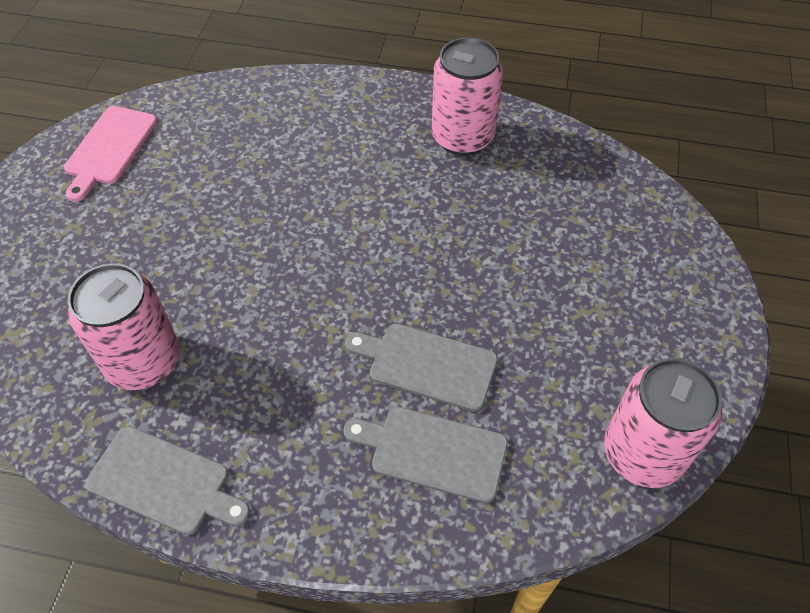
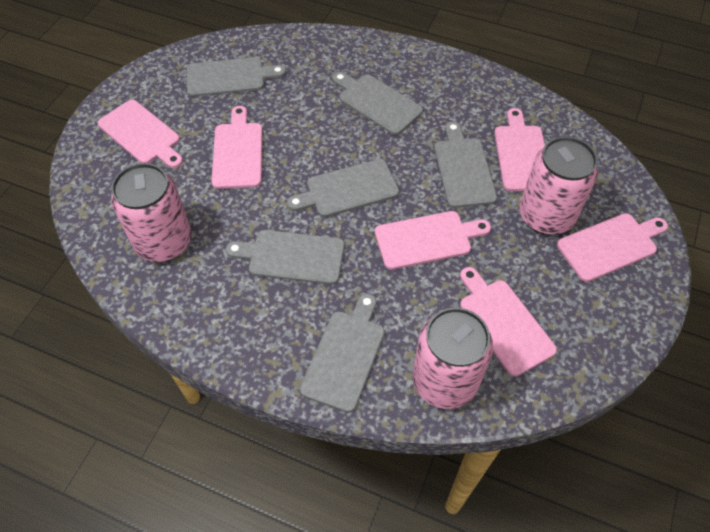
grey cutting board: 3 -> 6
pink cutting board: 1 -> 6

